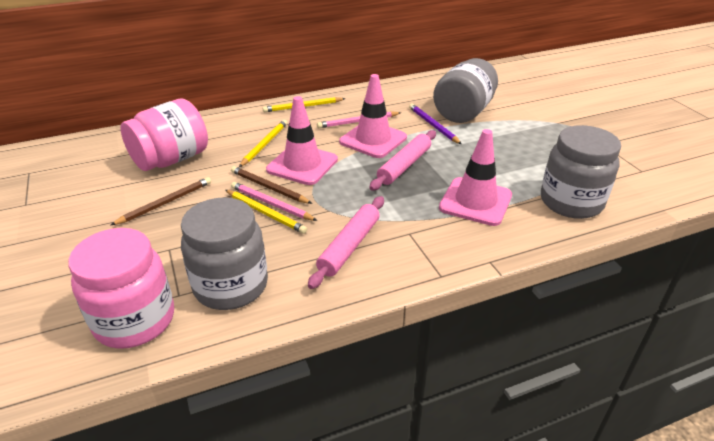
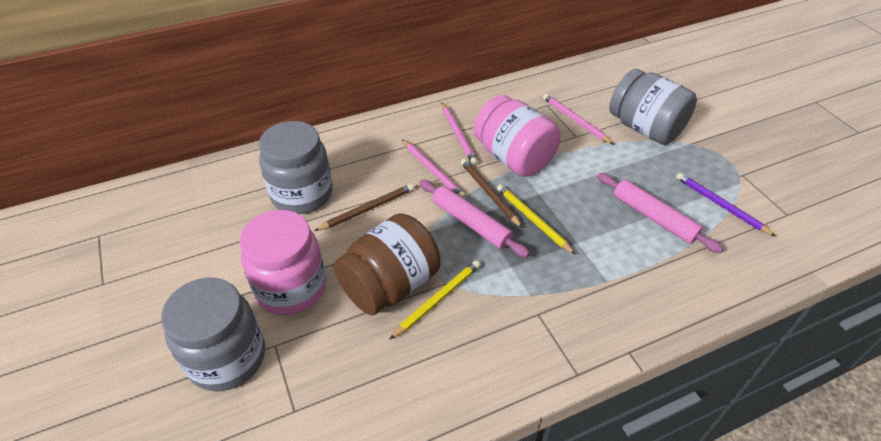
brown jar: 0 -> 1
pink pencil: 2 -> 3
pink traffic cone: 3 -> 0
yellow pencil: 3 -> 2

